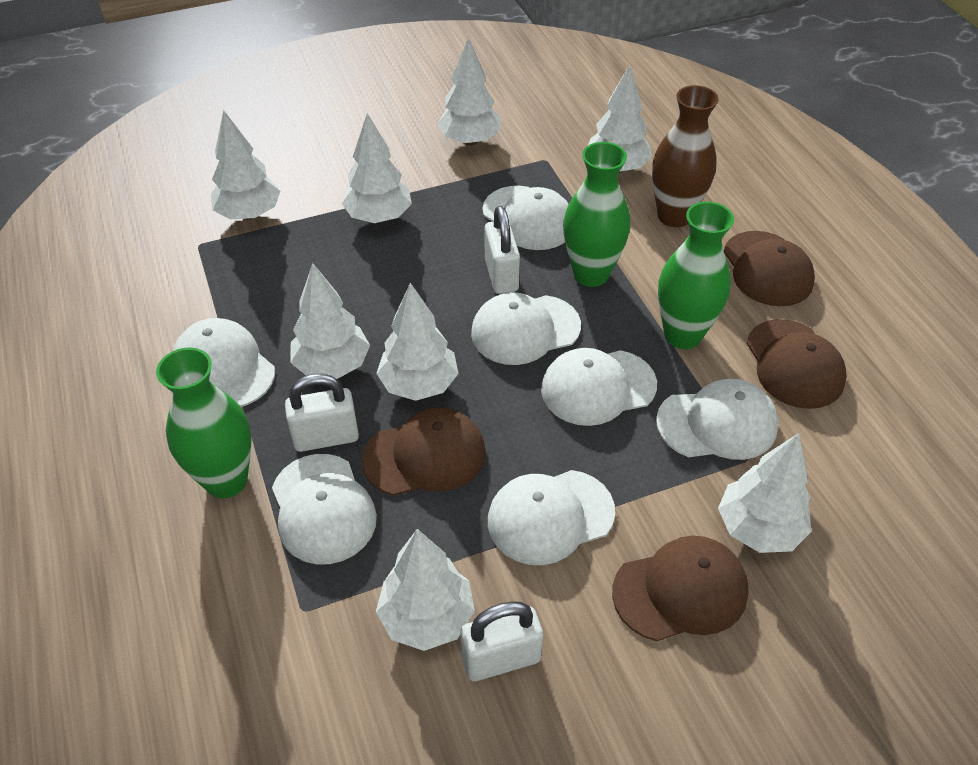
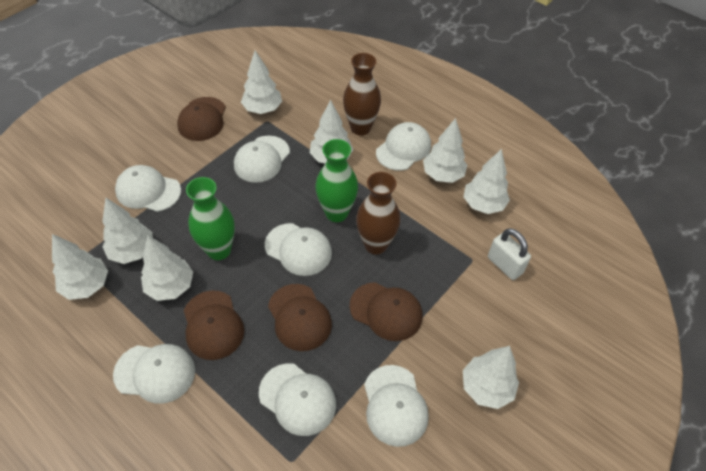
brown vase: 1 -> 2
green vase: 3 -> 2
white padlock: 3 -> 1

